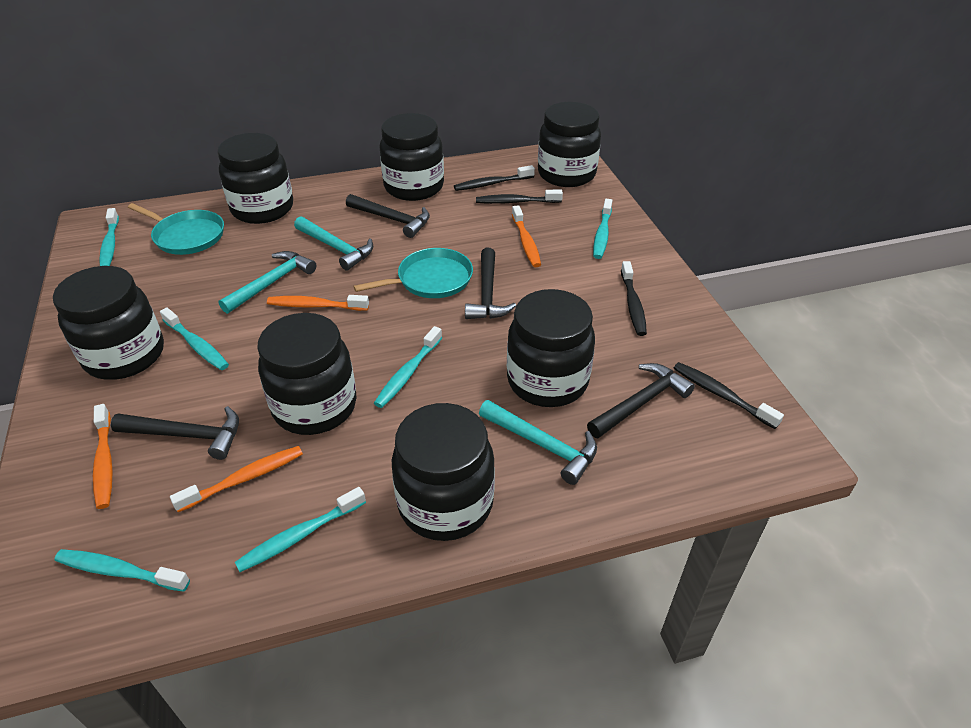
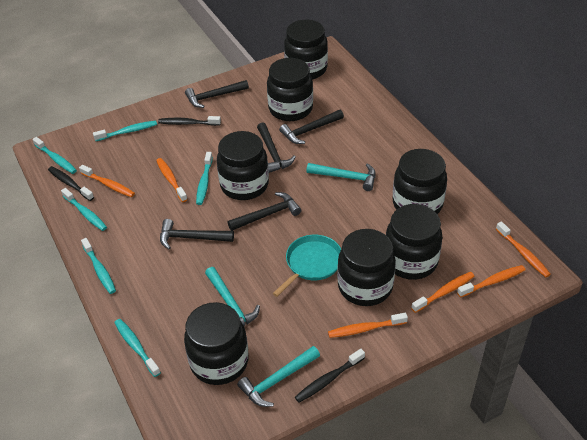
black hammer: 4 -> 5
black toothbrush: 4 -> 3
orange toothbrush: 4 -> 6
turquoise pan: 2 -> 1

